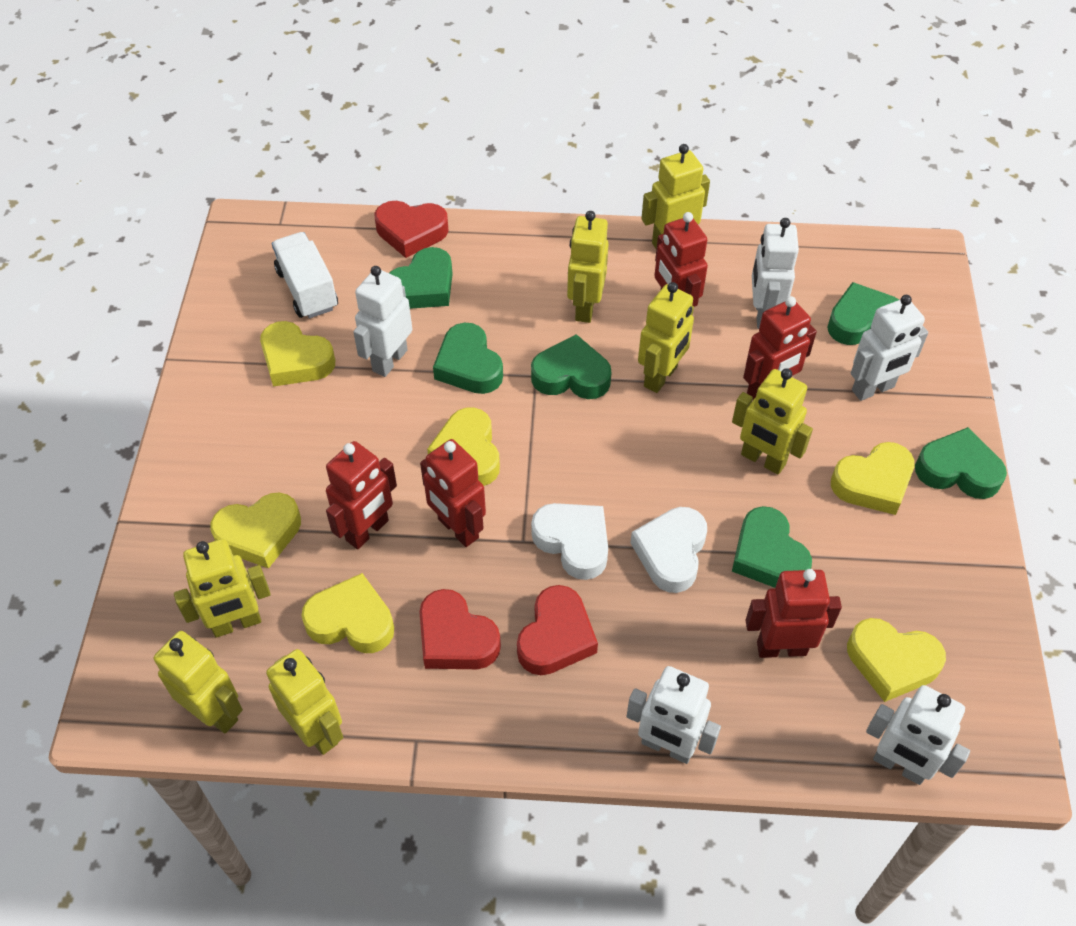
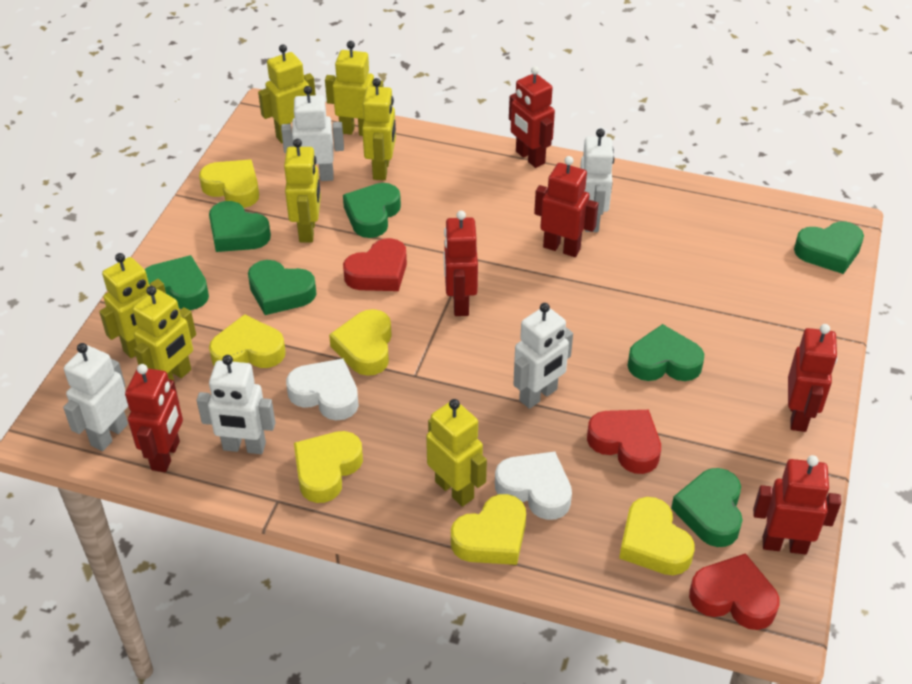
green heart: 6 -> 7
red robot: 5 -> 6
white truck: 1 -> 0

